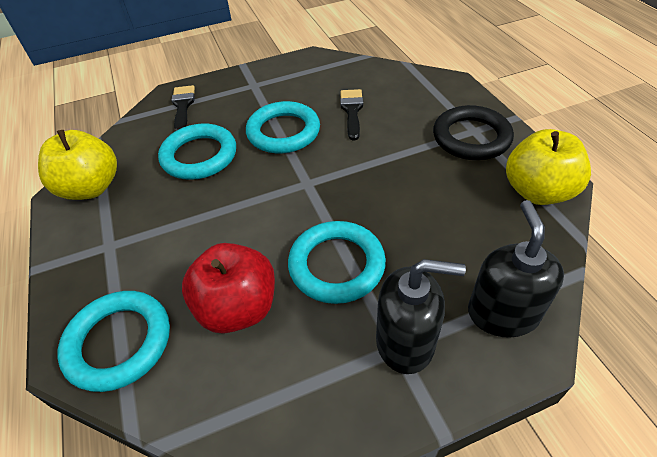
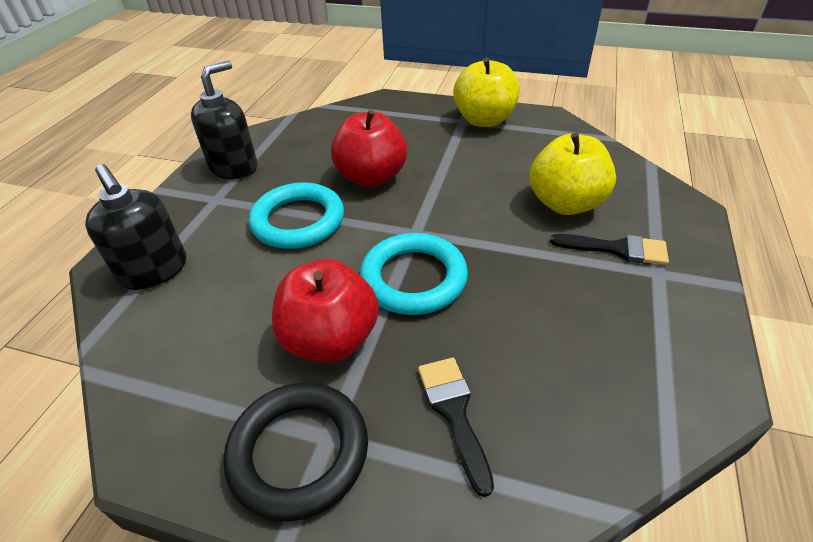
red apple: 1 -> 2
turquoise ring: 4 -> 2

